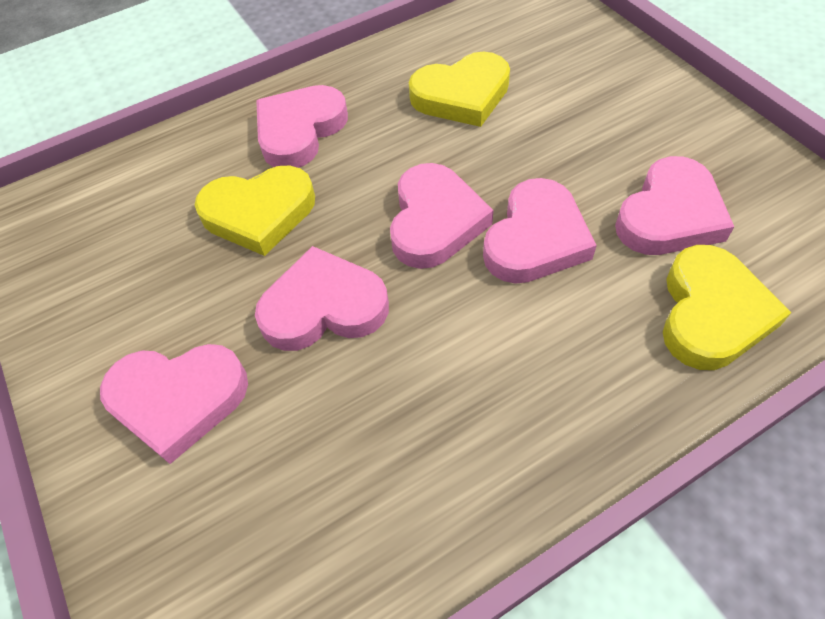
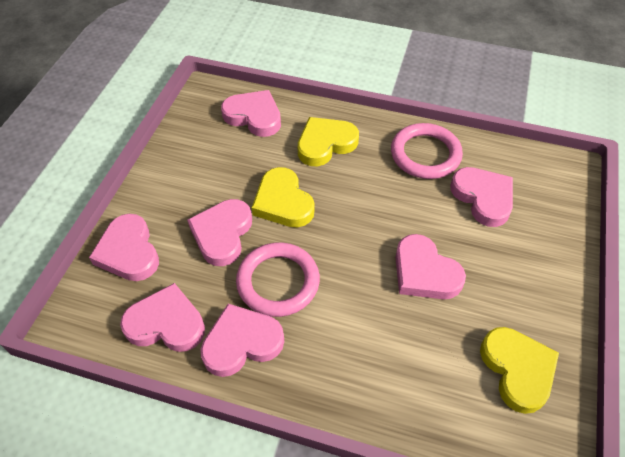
pink heart: 6 -> 7
pink ring: 0 -> 2

